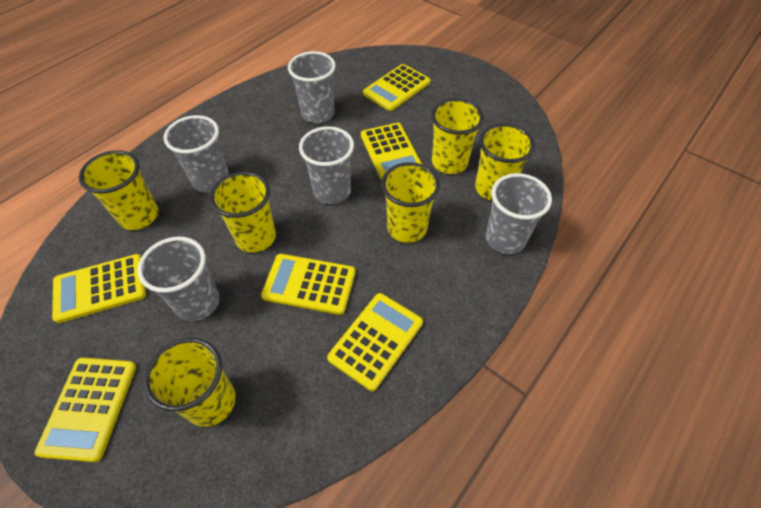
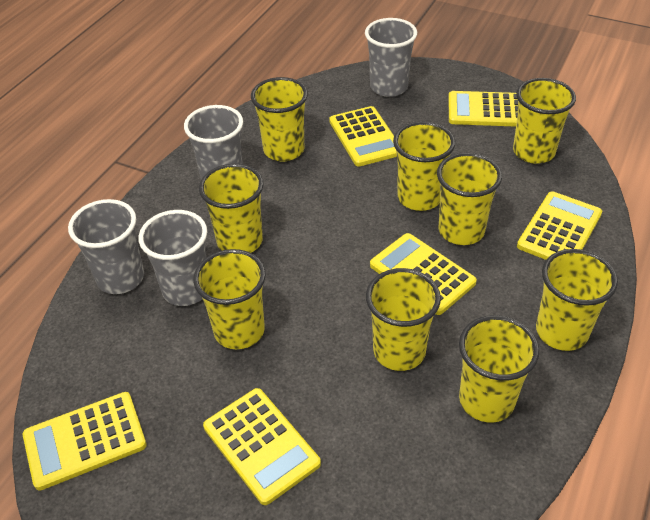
grey cup: 5 -> 4
yellow cup: 6 -> 9

